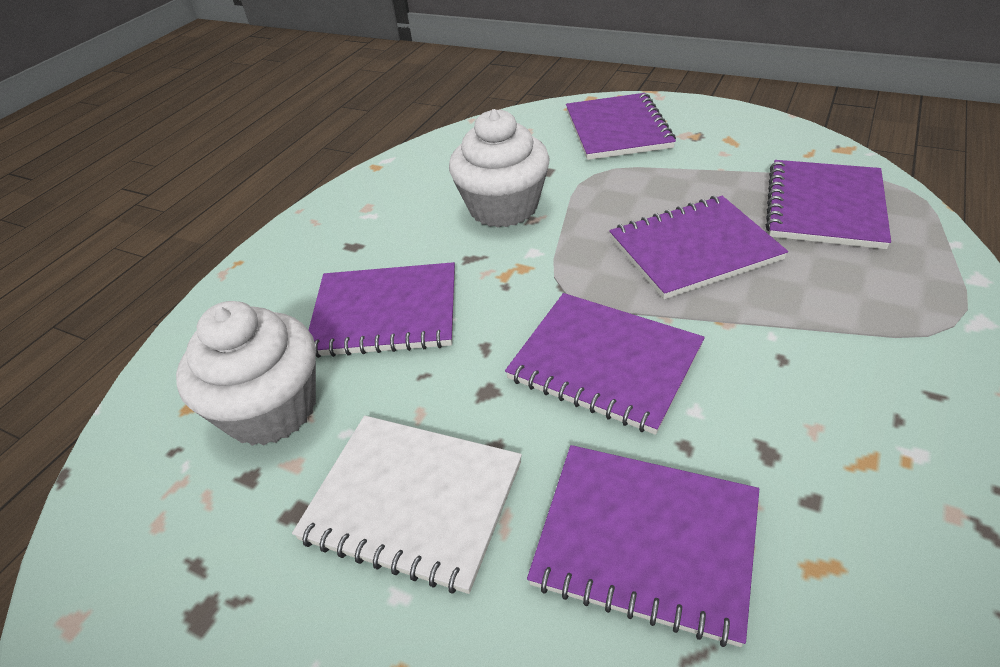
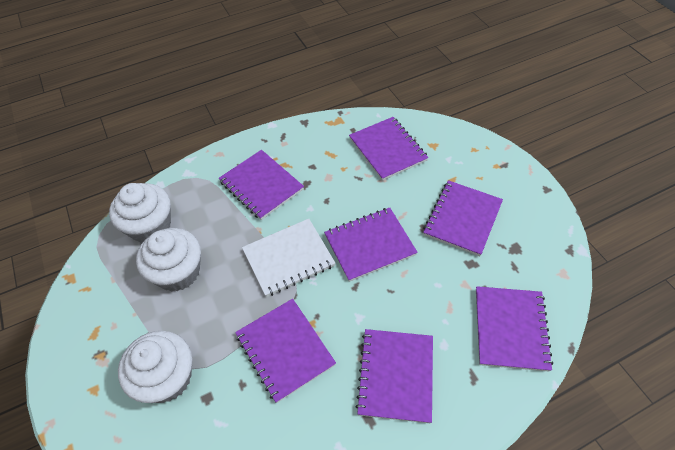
purple notebook: 6 -> 7
white cupcake: 2 -> 3

